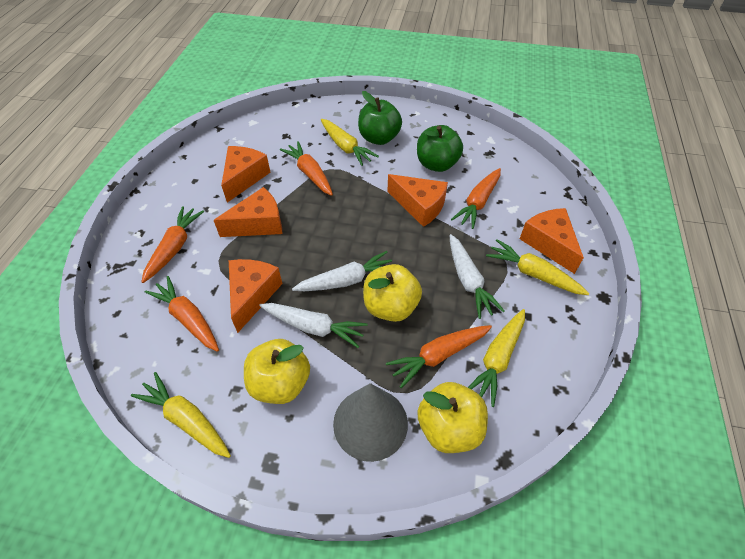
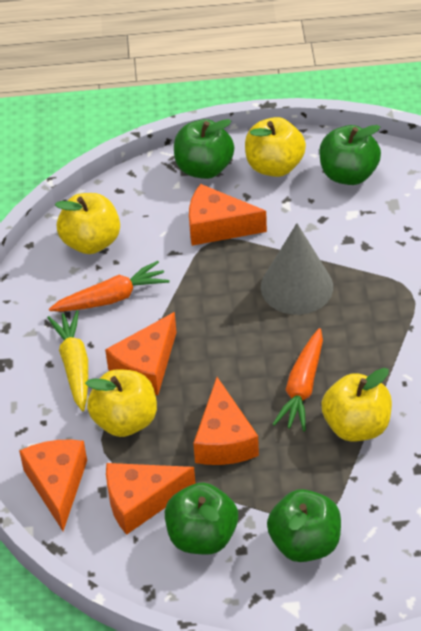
green apple: 2 -> 4
orange carrot: 5 -> 2
white carrot: 3 -> 0
yellow apple: 3 -> 4
yellow carrot: 4 -> 1

